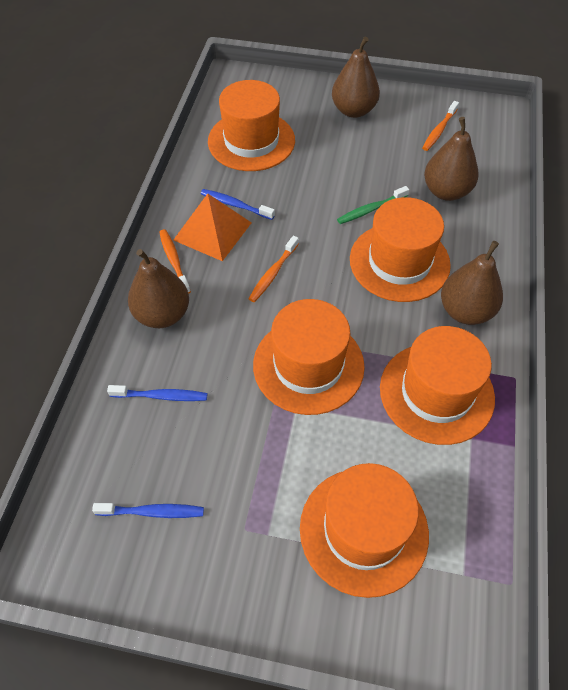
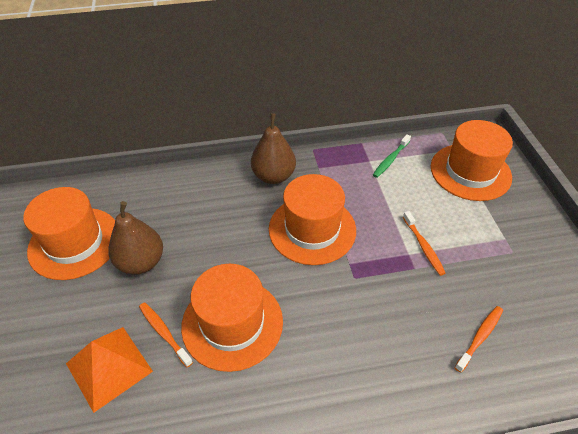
blue toothbrush: 3 -> 0
brown pear: 4 -> 2
orange hat: 5 -> 4

